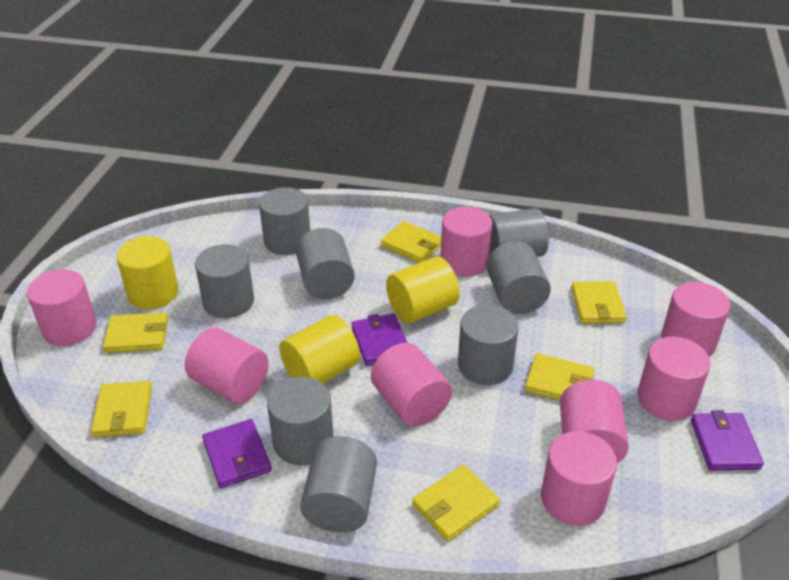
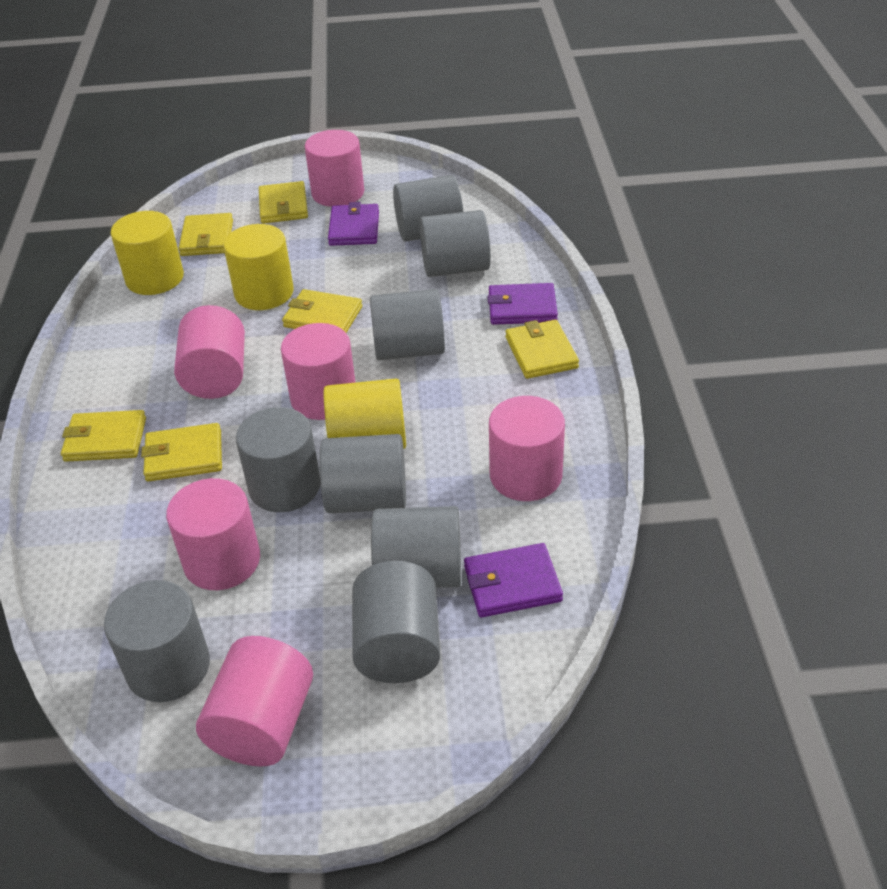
pink cylinder: 8 -> 6

